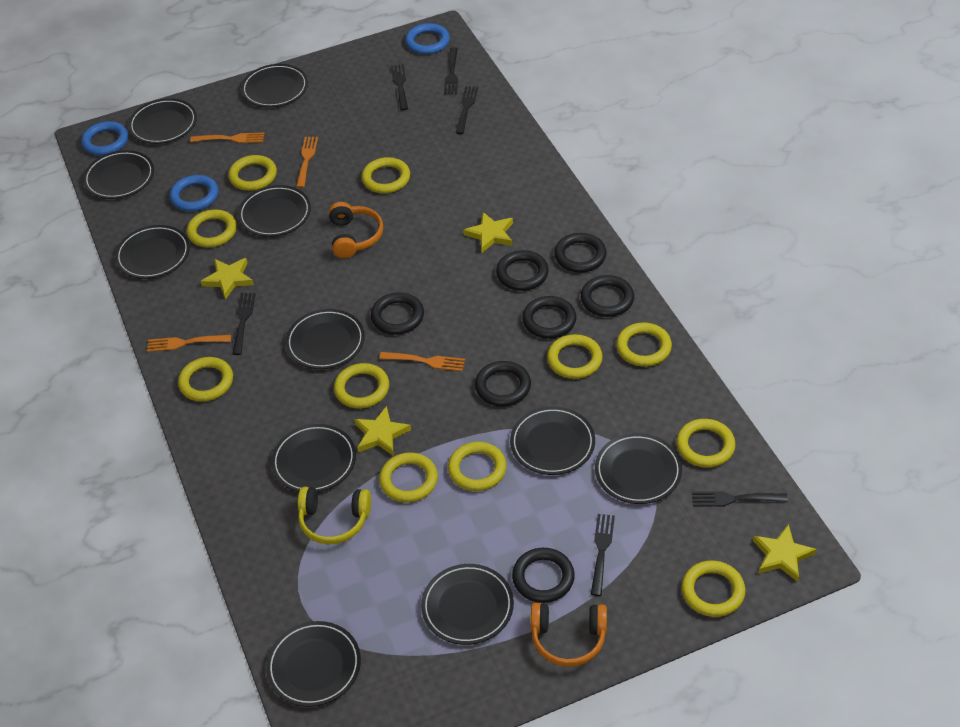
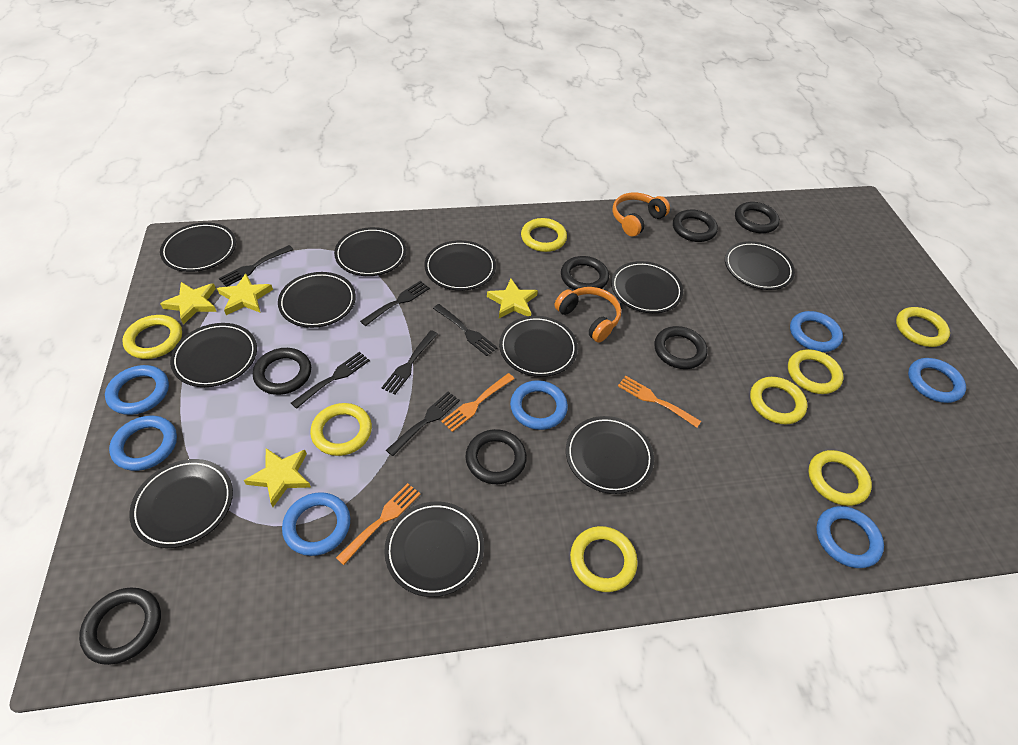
blue ring: 3 -> 7
orange fork: 4 -> 3
yellow headphones: 1 -> 0
yellow ring: 11 -> 8

